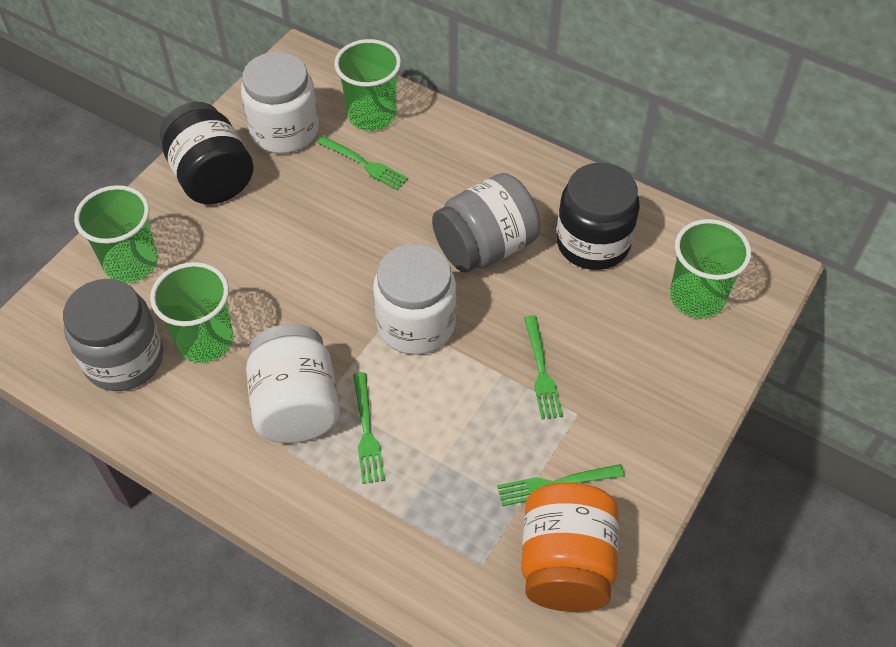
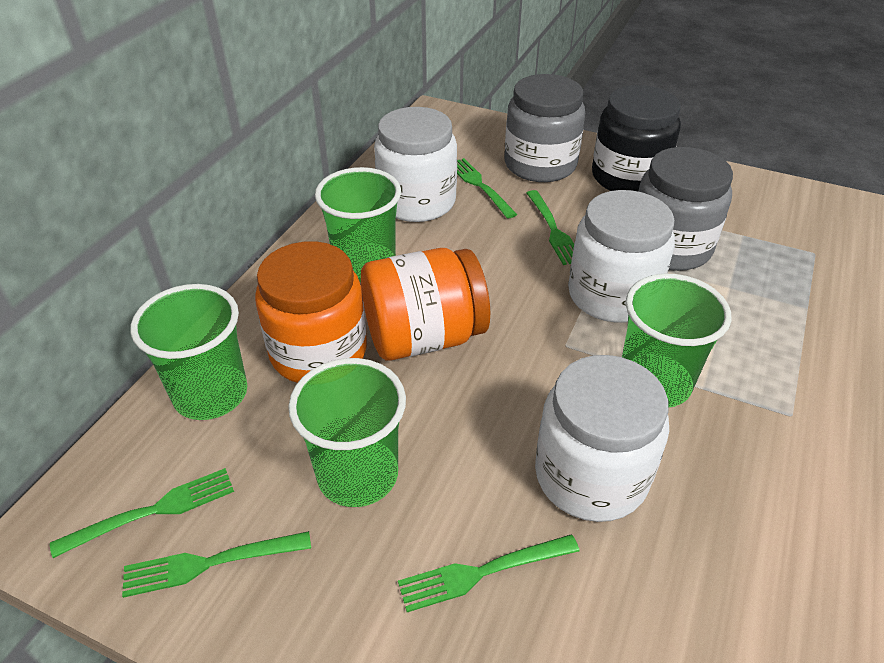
black jar: 2 -> 1
green fork: 4 -> 5
orange jar: 1 -> 2

